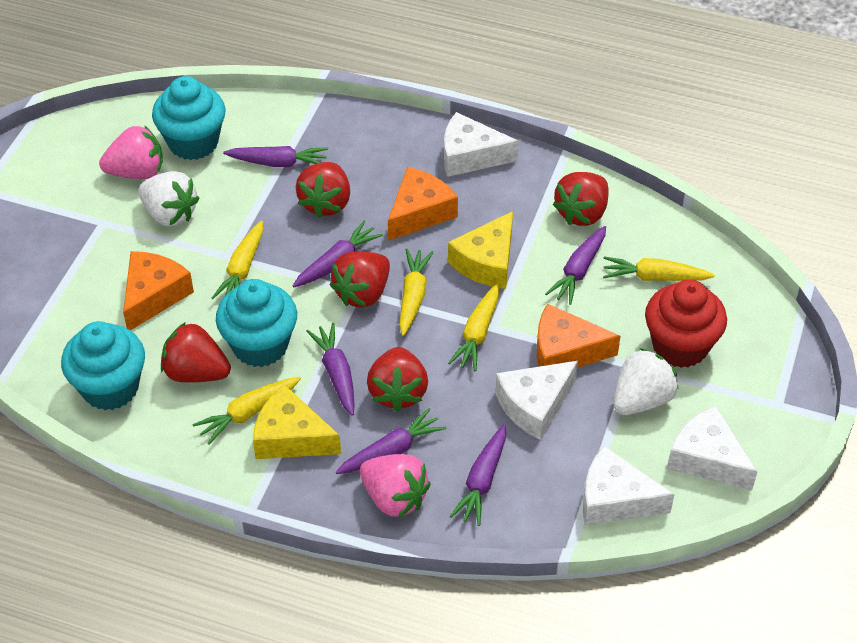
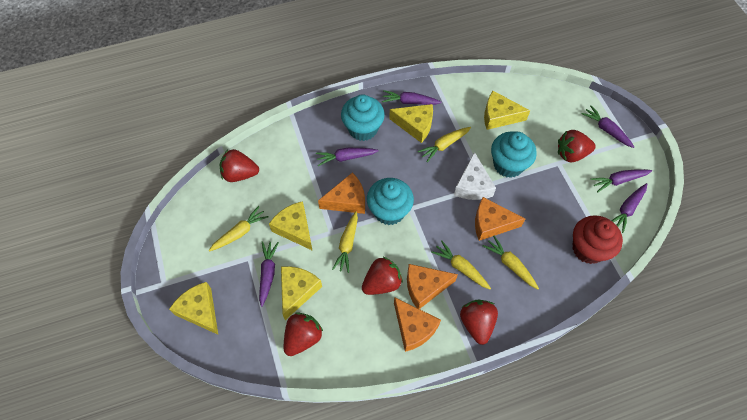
orange cheese: 3 -> 4
pink strawberry: 2 -> 0
white cheese: 4 -> 1
white strawberry: 2 -> 0
yellow cheese: 2 -> 5

